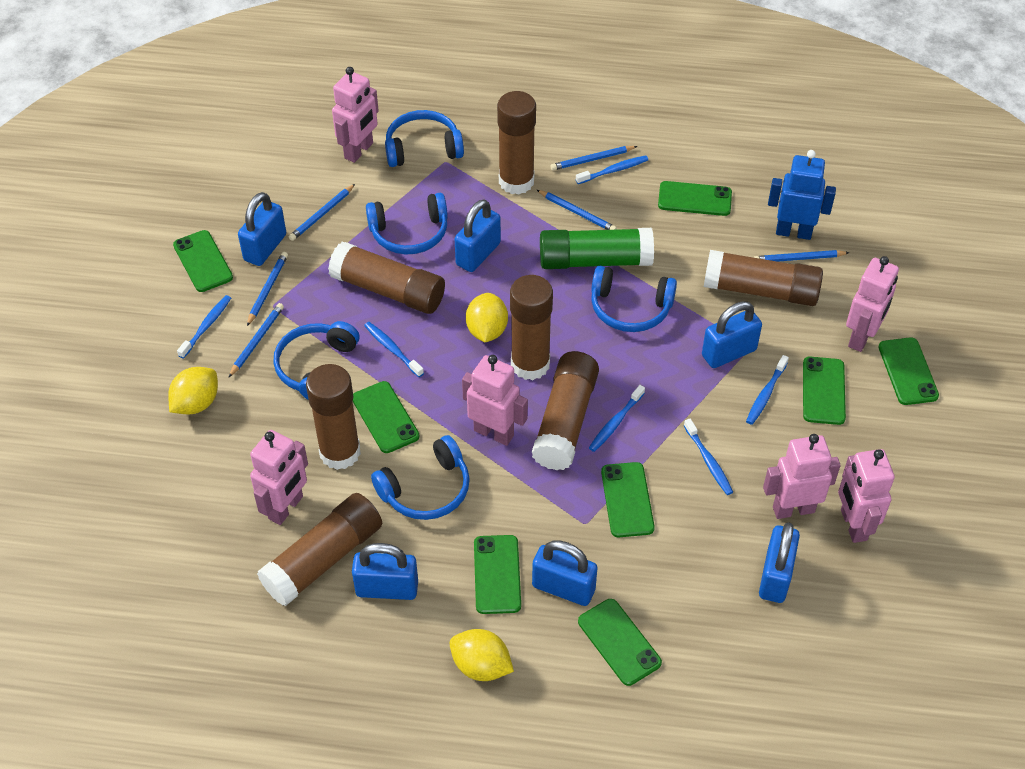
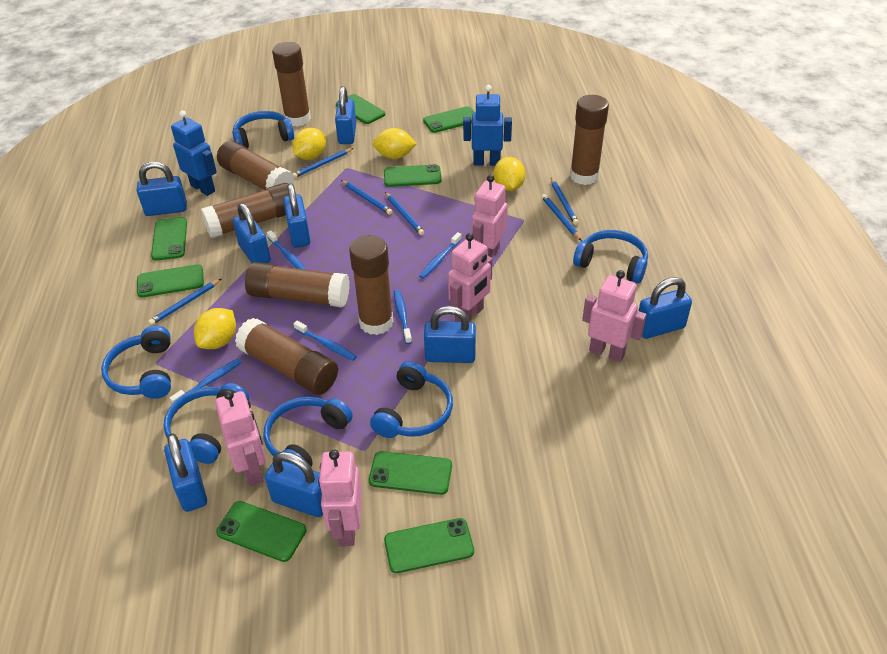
blue headphones: 5 -> 6
blue padlock: 6 -> 8
blue robot: 1 -> 2
blue toothbrush: 6 -> 5
green glue stick: 1 -> 0
pink robot: 6 -> 5
yellow lemon: 3 -> 4

